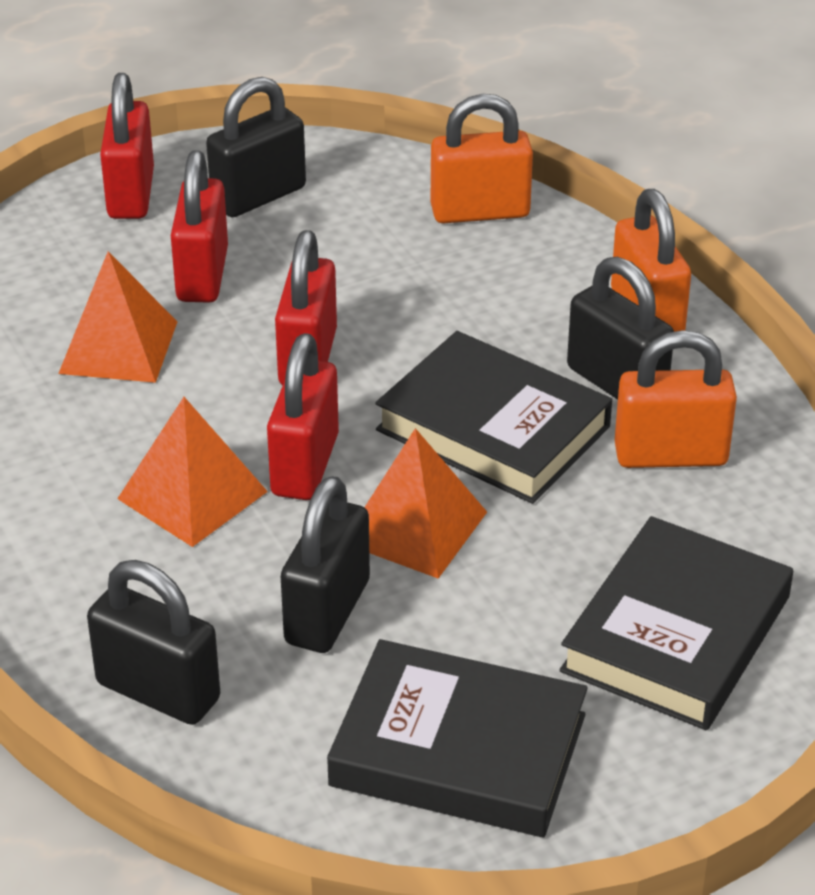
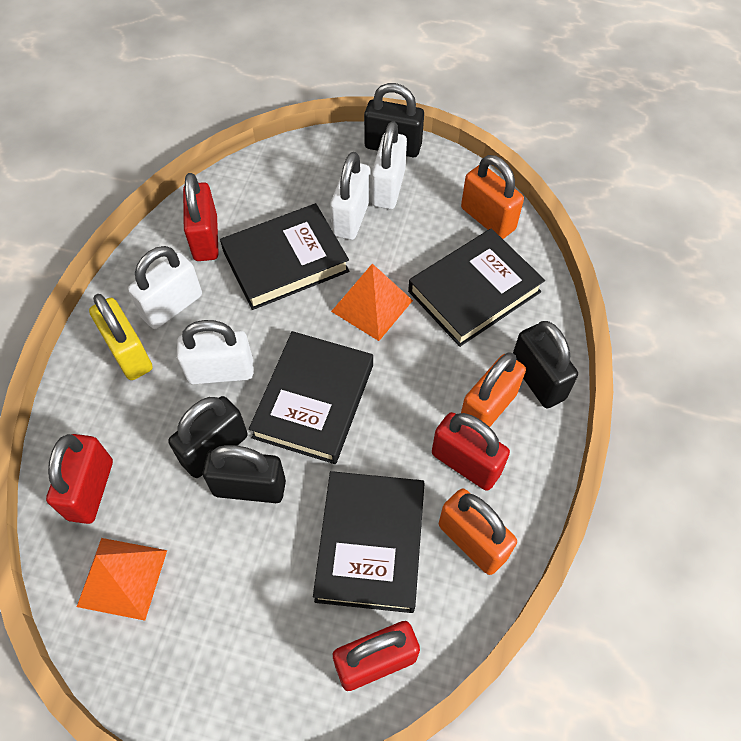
black book: 3 -> 4
orange pyramid: 3 -> 2
white padlock: 0 -> 4
yellow padlock: 0 -> 1

